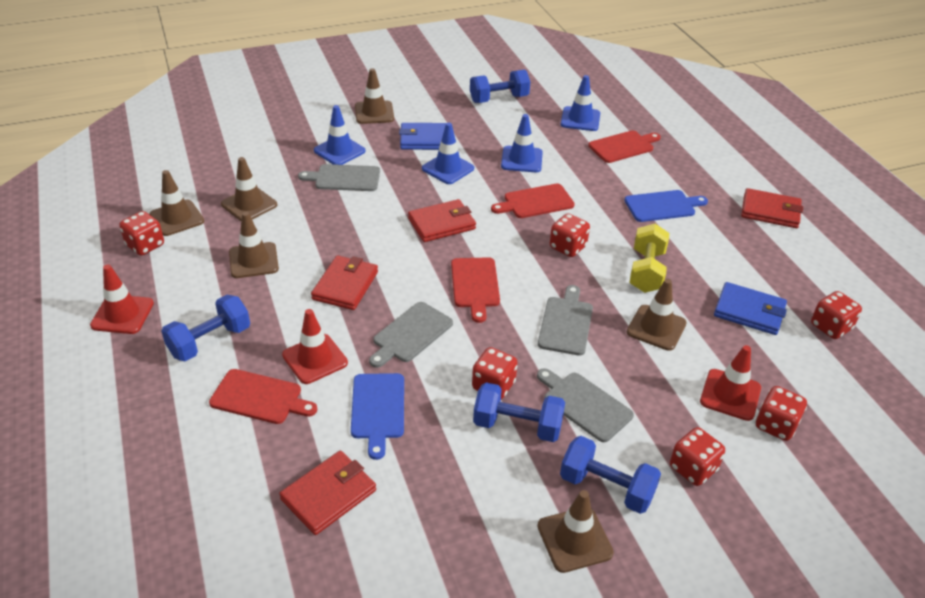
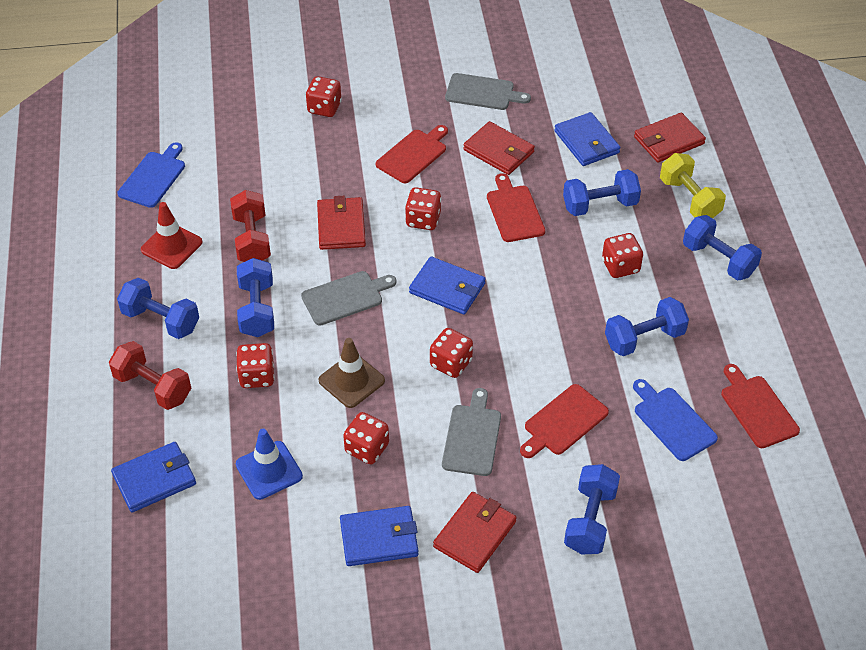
blue dumbbell: 4 -> 6
blue traffic cone: 4 -> 1
blue wallet: 2 -> 4
brown traffic cone: 6 -> 1
grey cutting board: 4 -> 3
red dumbbell: 0 -> 2
red traffic cone: 3 -> 1

